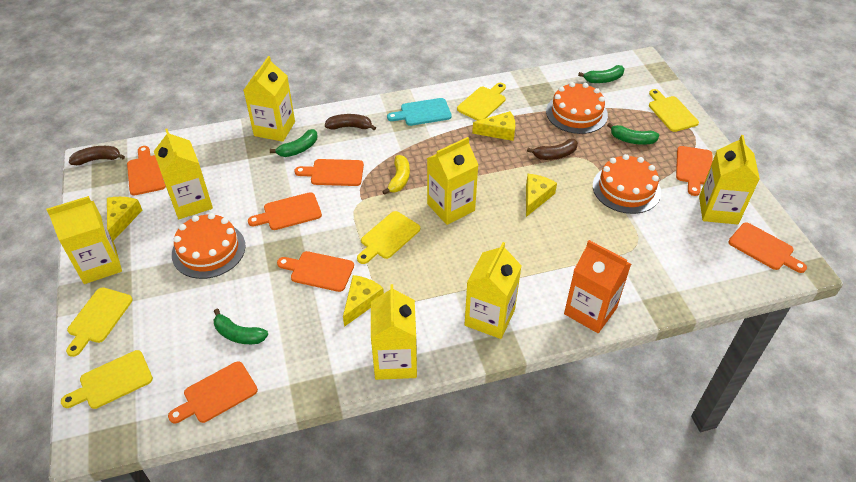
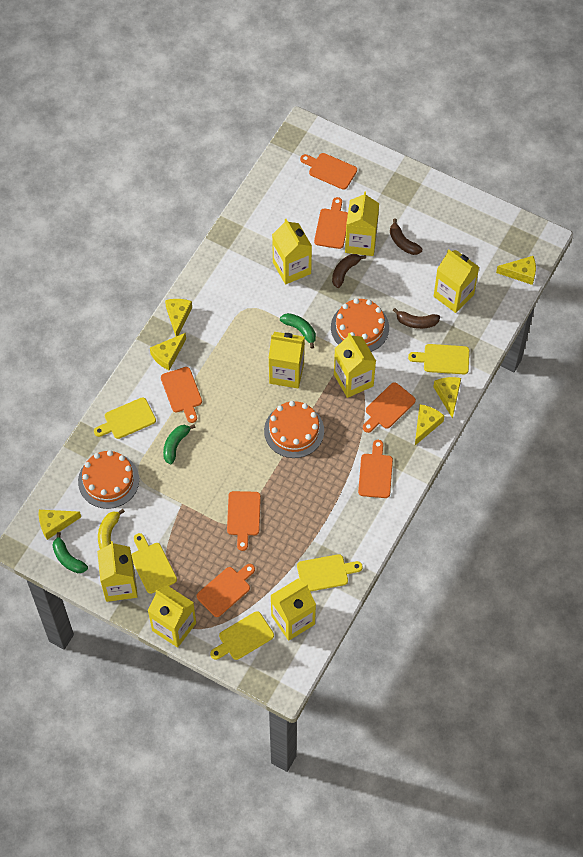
green banana: 4 -> 3
orange carton: 1 -> 0
turquoise cutting board: 1 -> 0
yellow carton: 7 -> 8
yellow cheese: 4 -> 6

